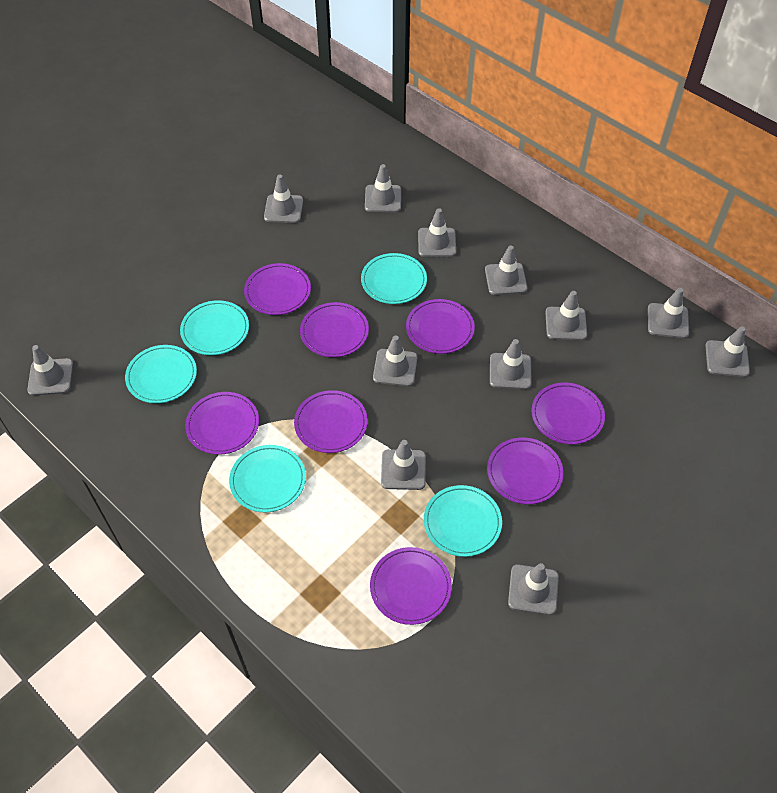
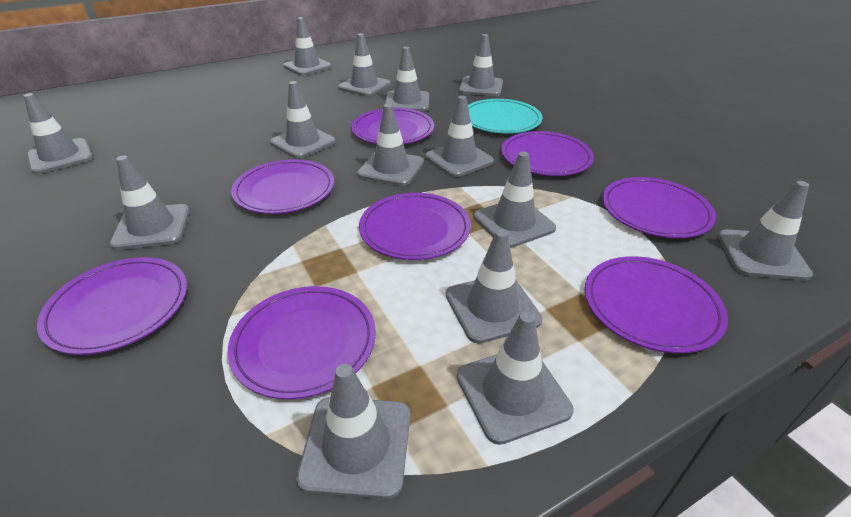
grey traffic cone: 12 -> 14
turquoise plate: 5 -> 1

